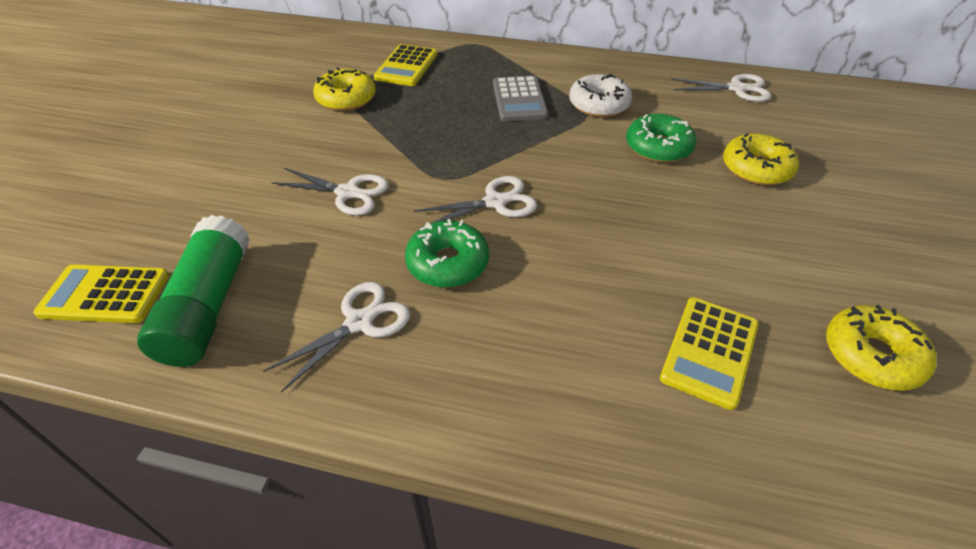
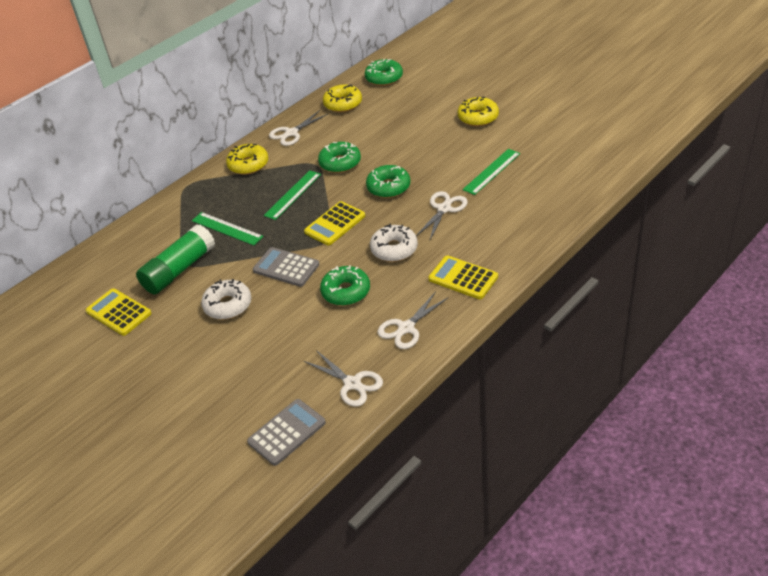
green donut: 2 -> 4
green ruler: 0 -> 3
grey calculator: 1 -> 2
white donut: 1 -> 2

